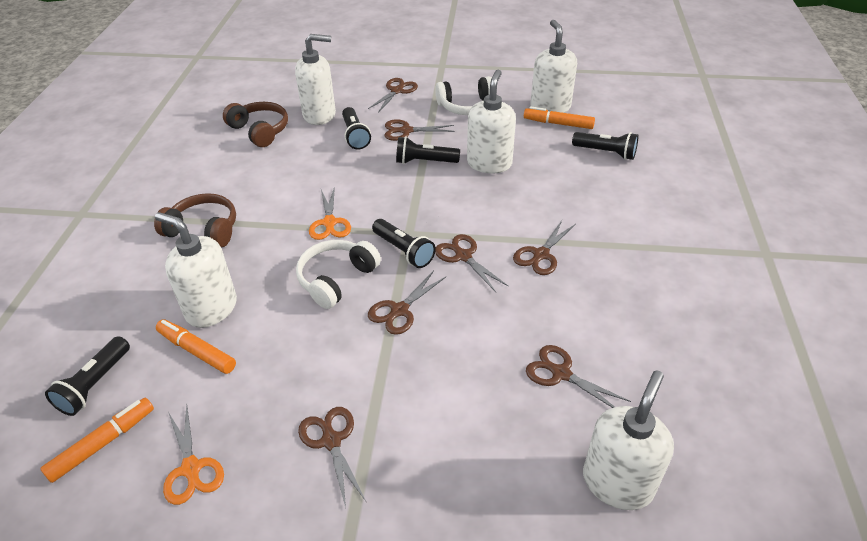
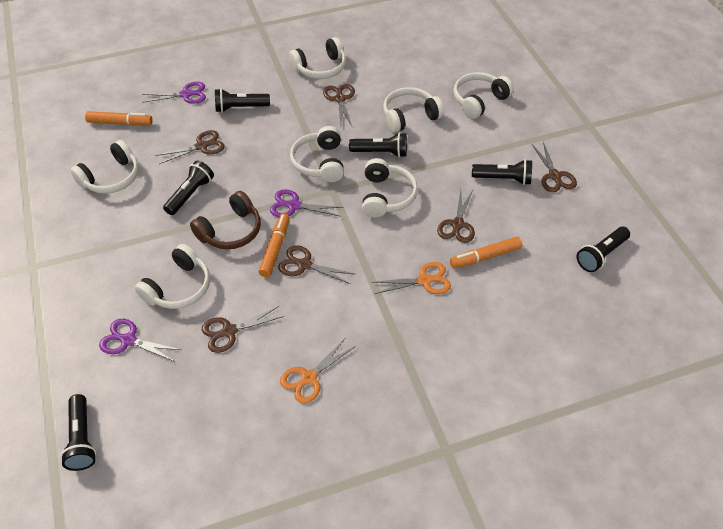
black flashlight: 5 -> 6
brown headphones: 2 -> 1
brown scissors: 7 -> 6
purple scissors: 0 -> 3
white headphones: 2 -> 7
white soap dispenser: 5 -> 0

